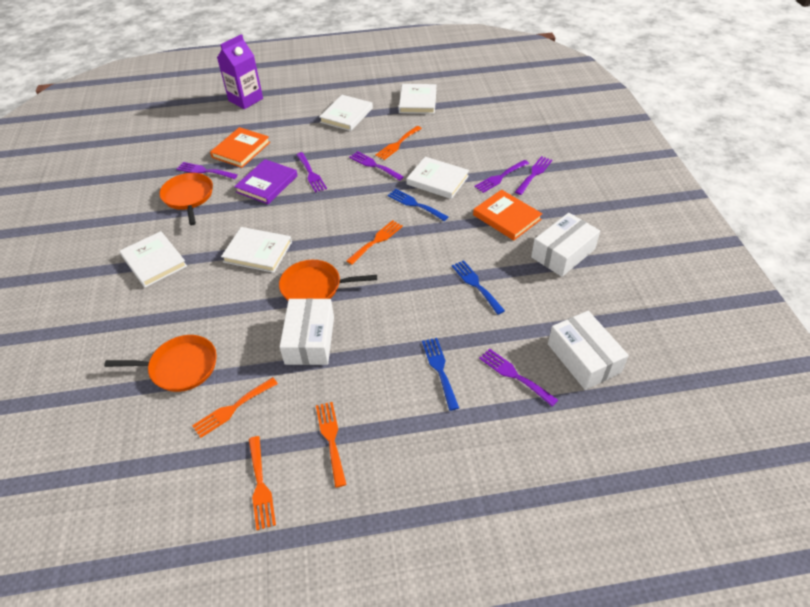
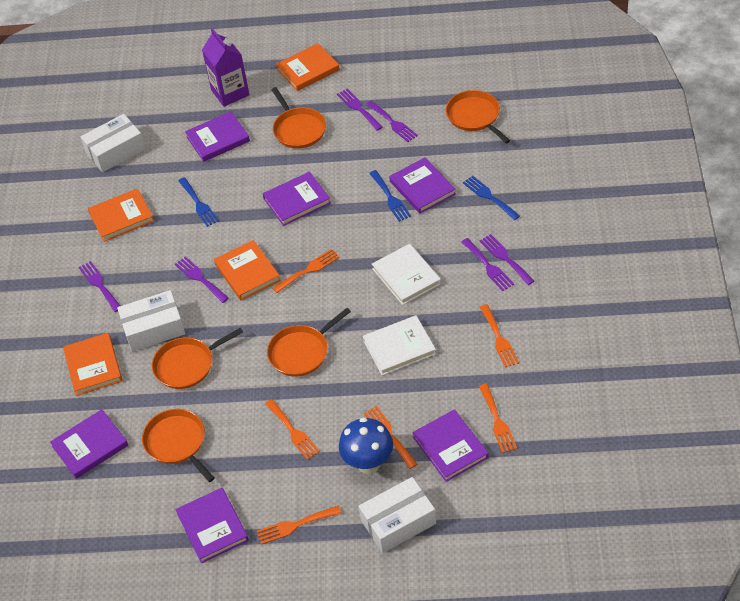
blue mushroom: 0 -> 1
orange book: 2 -> 4
orange fork: 5 -> 6
orange pan: 3 -> 5
purple book: 1 -> 6
white book: 5 -> 2

